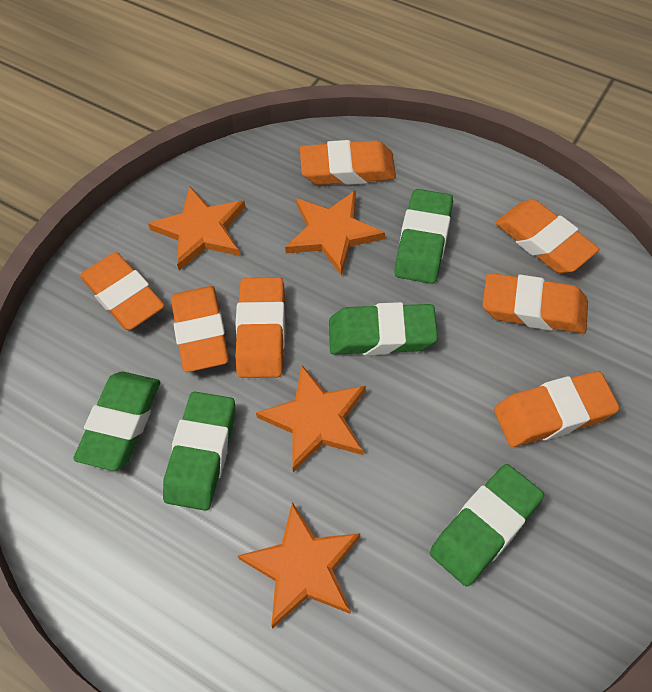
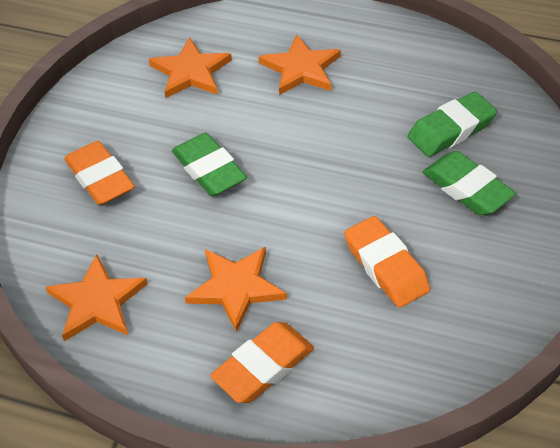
green eraser: 5 -> 3
orange eraser: 7 -> 3

